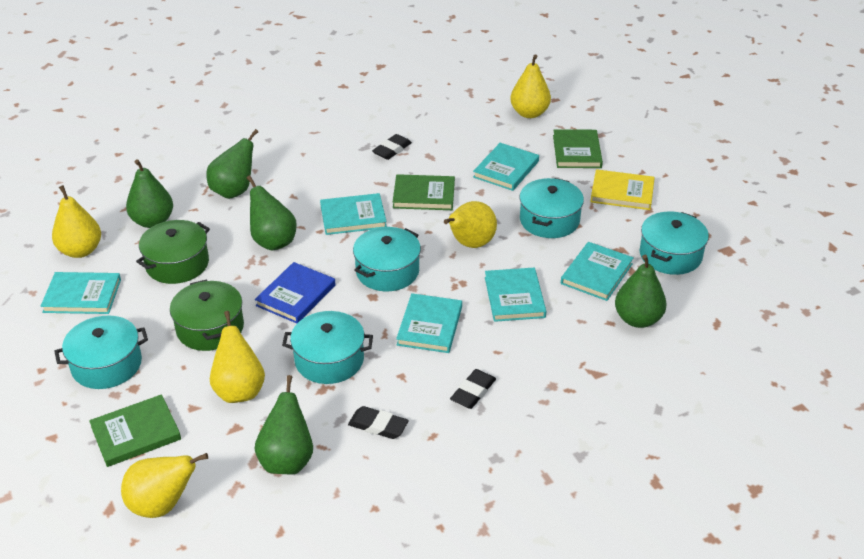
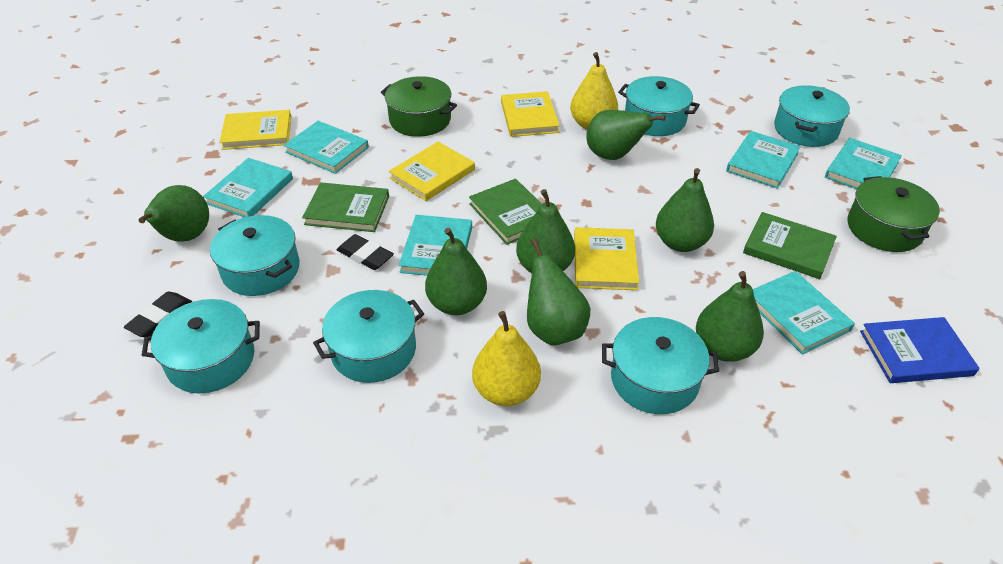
black eraser: 3 -> 2
green pear: 5 -> 7
turquoise pot: 5 -> 6
yellow book: 1 -> 4
yellow pear: 5 -> 2

